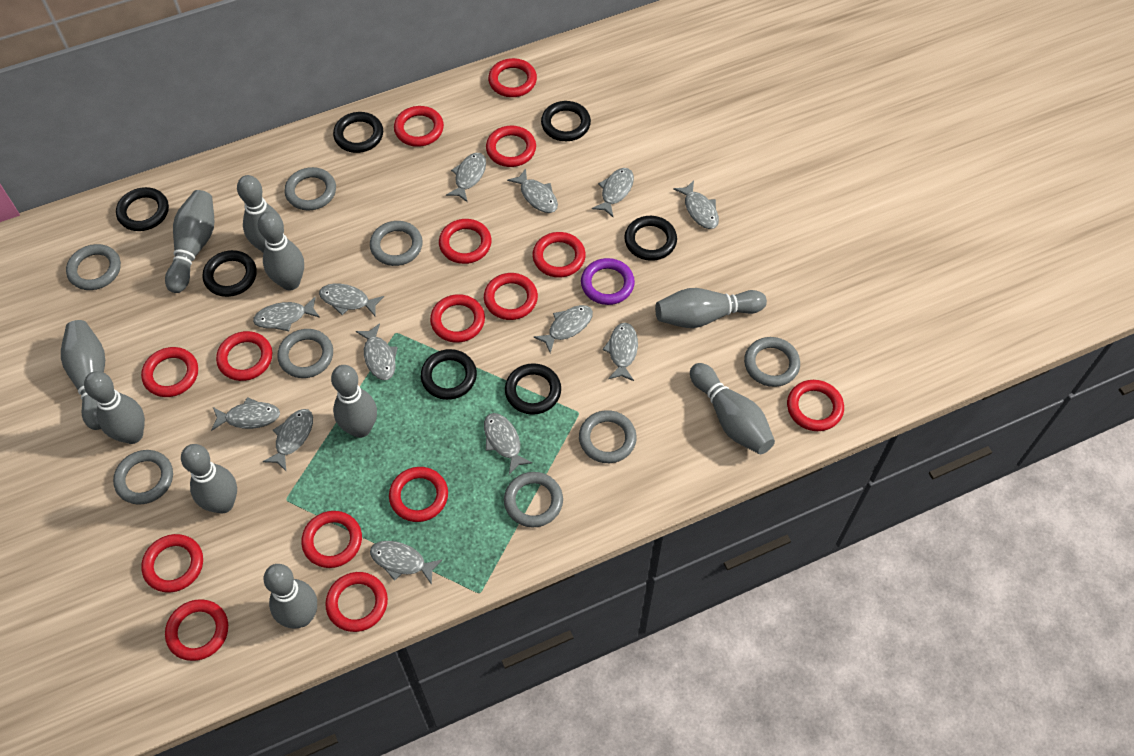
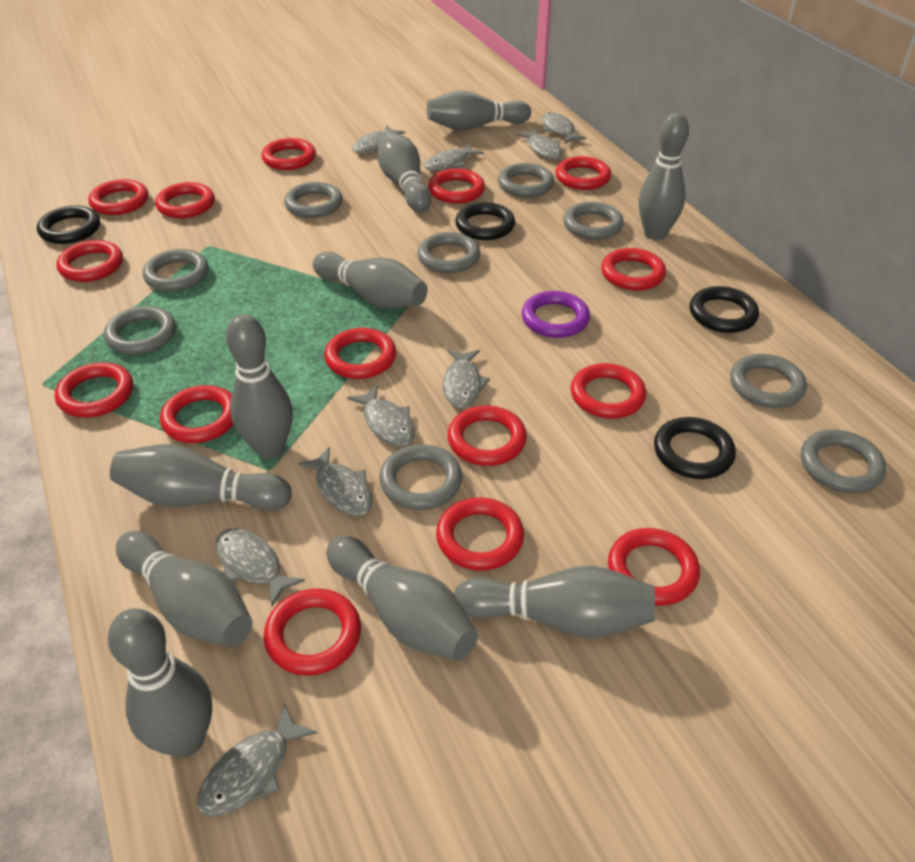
black ring: 7 -> 4
grey fish: 13 -> 9
grey ring: 8 -> 9

